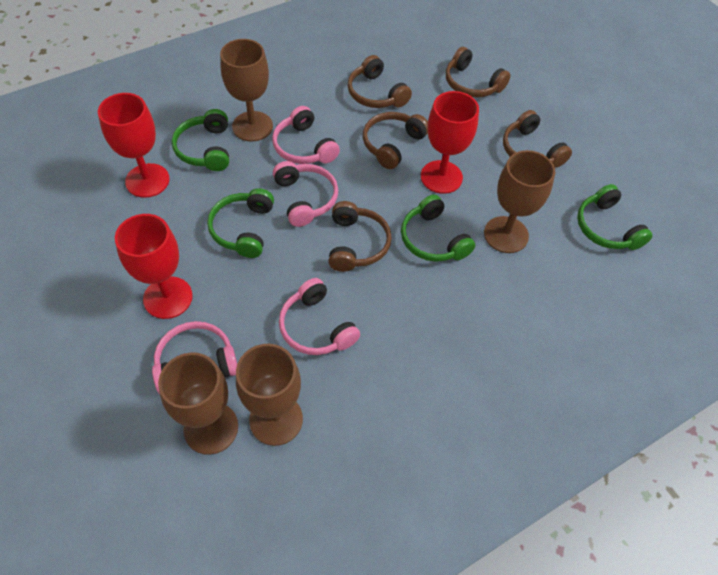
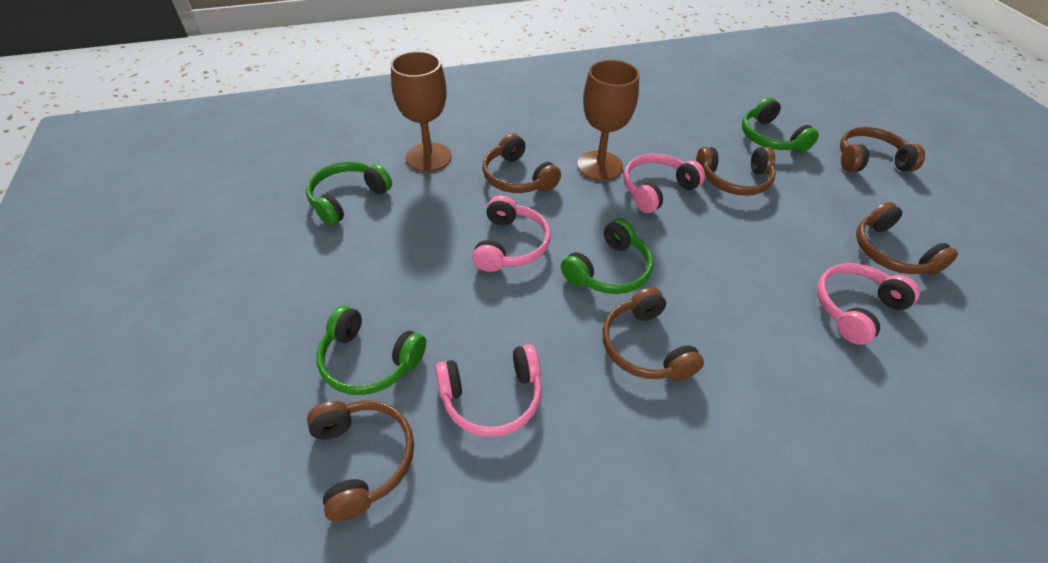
brown goblet: 4 -> 2
brown headphones: 5 -> 6
red goblet: 3 -> 0

